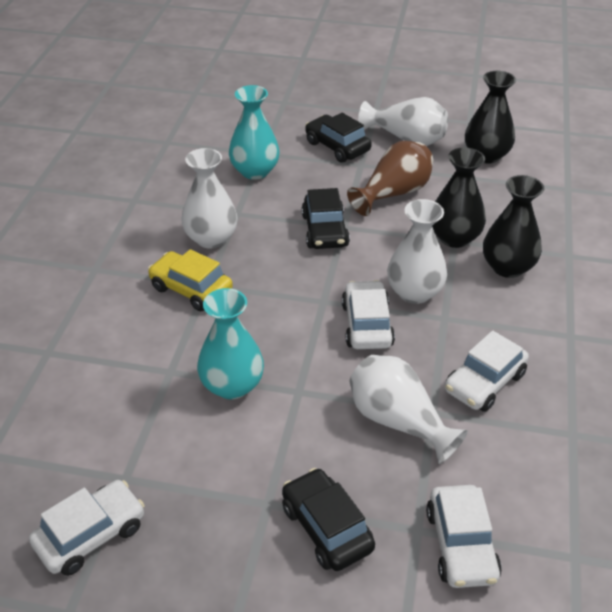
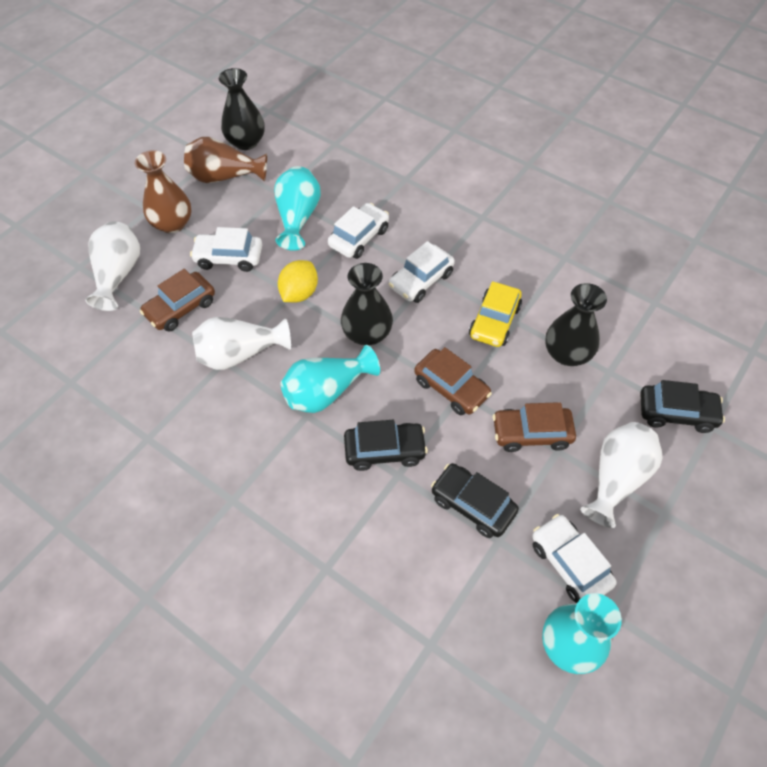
brown car: 0 -> 3
brown vase: 1 -> 2
turquoise vase: 2 -> 3
white vase: 4 -> 3
yellow lemon: 0 -> 1

